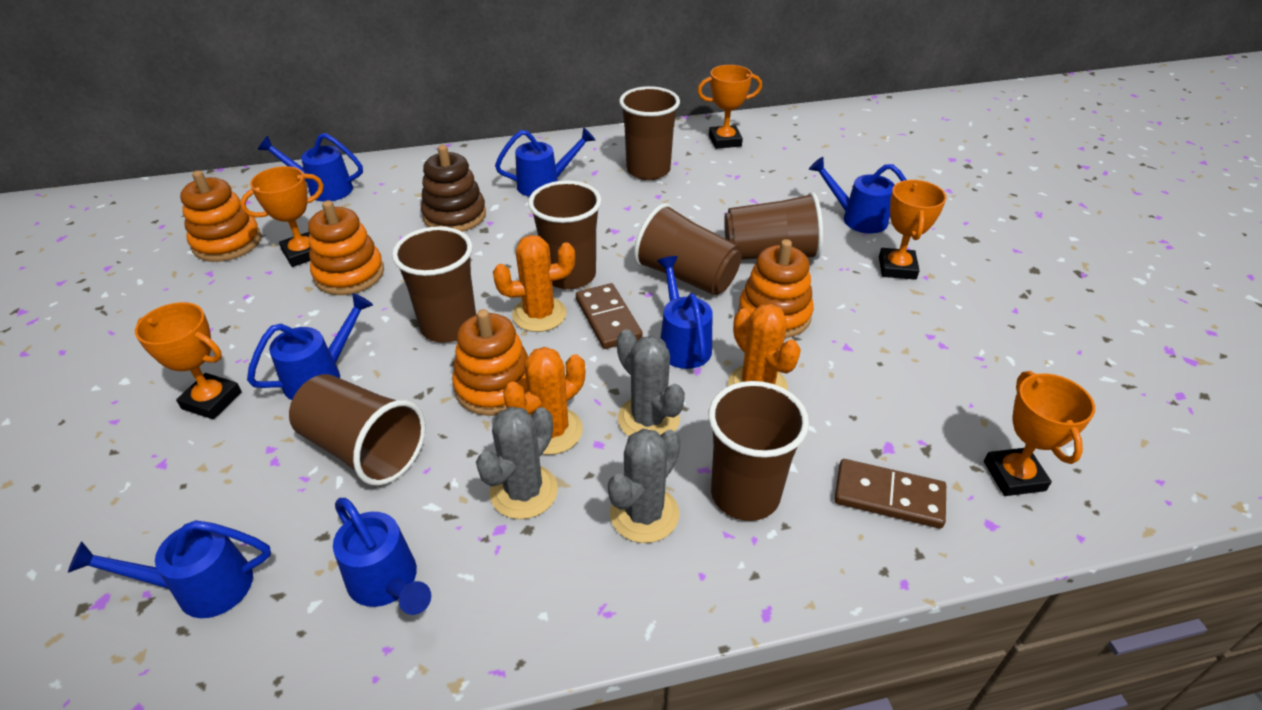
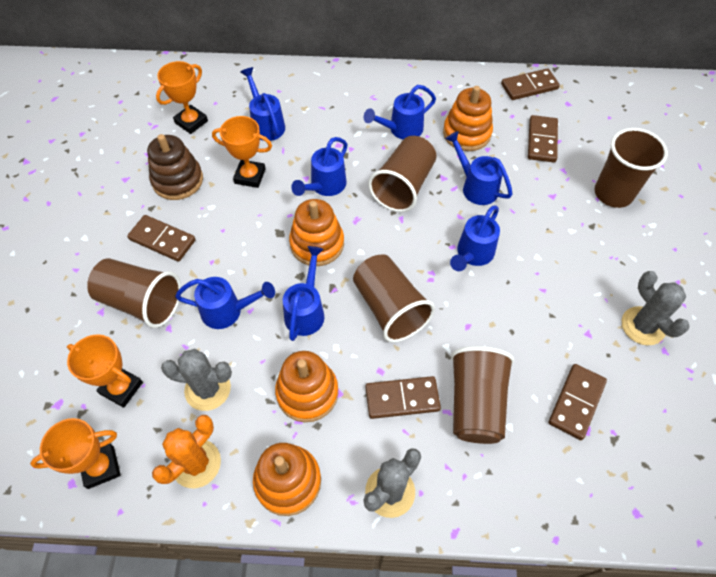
brown cup: 7 -> 5
brown domino: 2 -> 5
orange cactus: 3 -> 1
orange trophy: 5 -> 4

